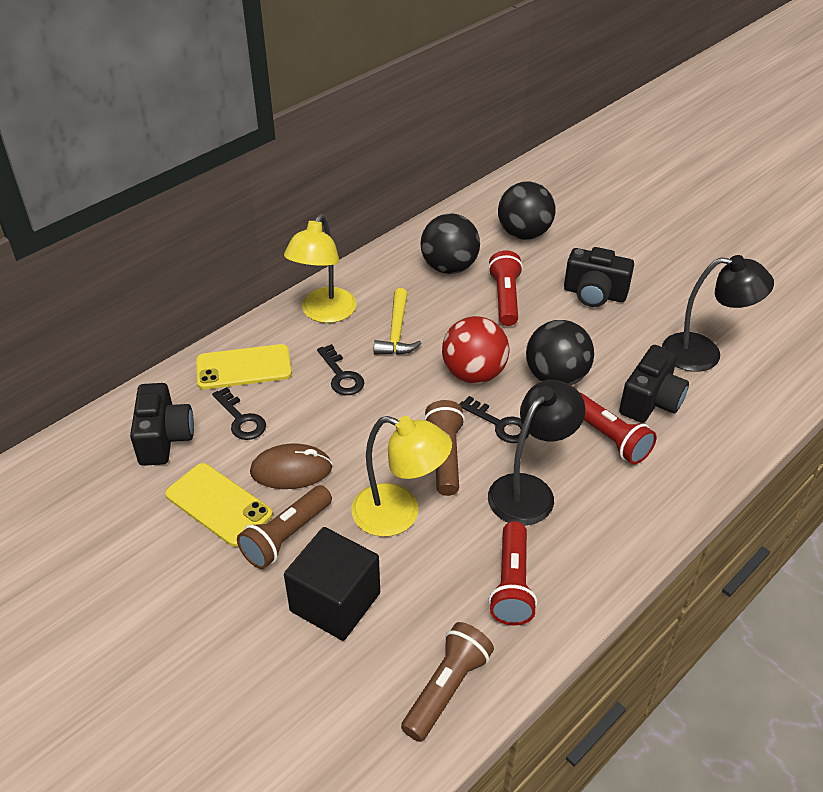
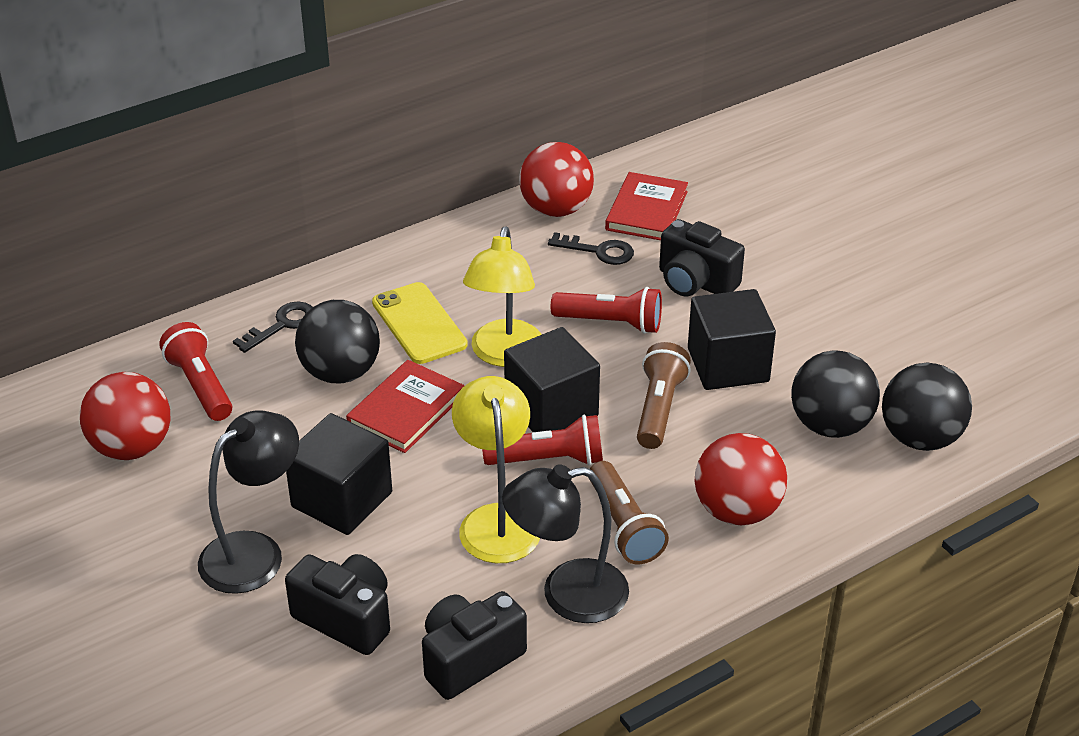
black cube: 1 -> 3
black key: 3 -> 2
brown flashlight: 3 -> 2
brown mouse: 1 -> 0
red ball: 1 -> 3
red book: 0 -> 2
yellow hammer: 1 -> 0
yellow phone: 2 -> 1

